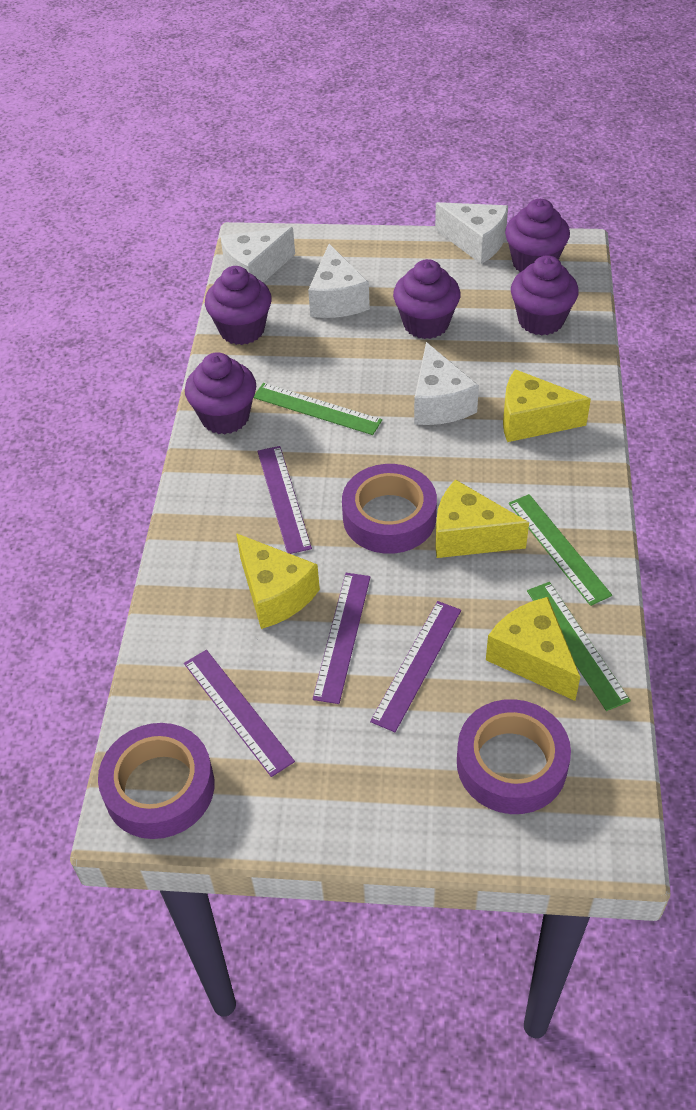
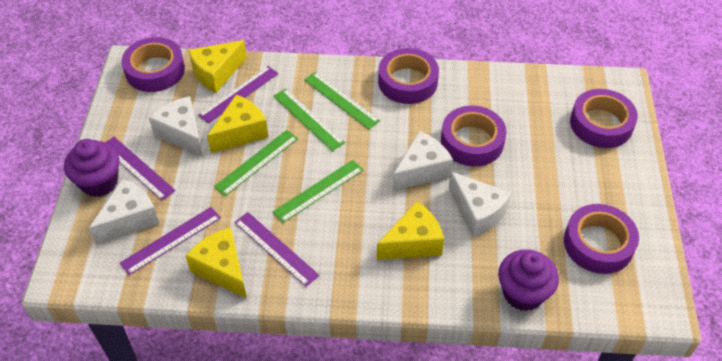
green ruler: 3 -> 4
purple cupcake: 5 -> 2
purple tape: 3 -> 5

